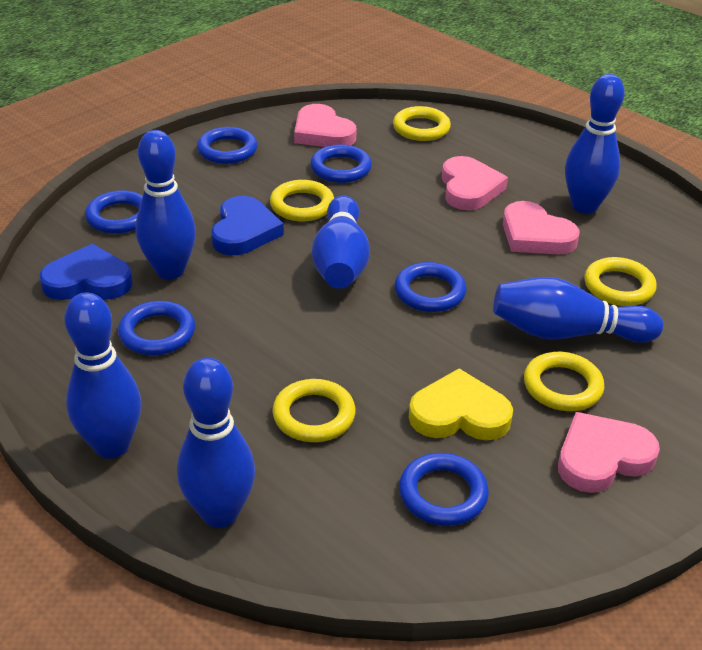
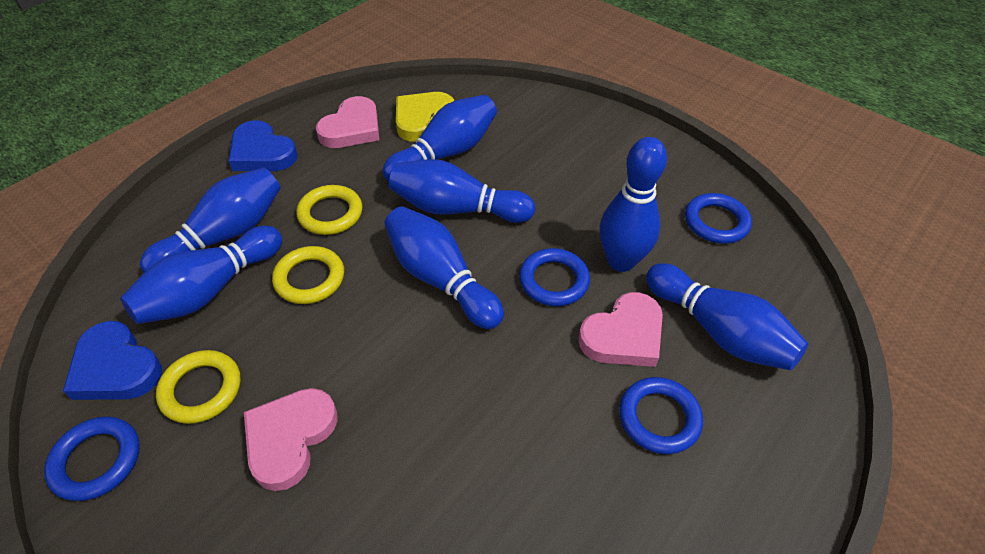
blue bowling pin: 6 -> 7
blue ring: 6 -> 4
pink heart: 4 -> 3
yellow ring: 5 -> 3

